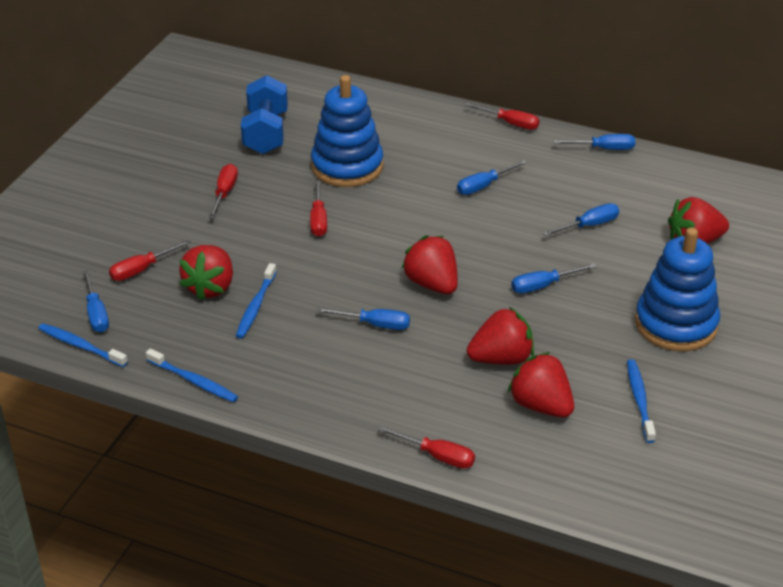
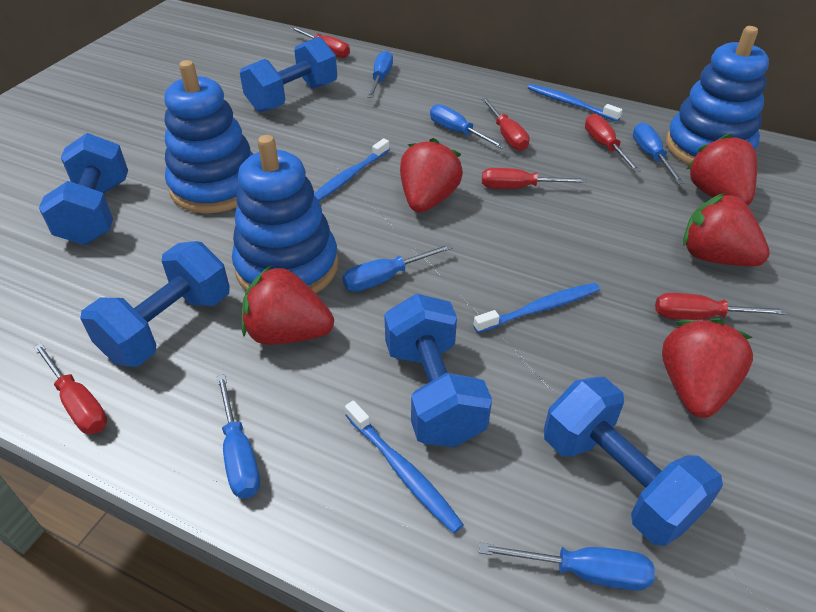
blue dumbbell: 1 -> 5
blue stacking toy: 2 -> 3
red screwdriver: 5 -> 6

